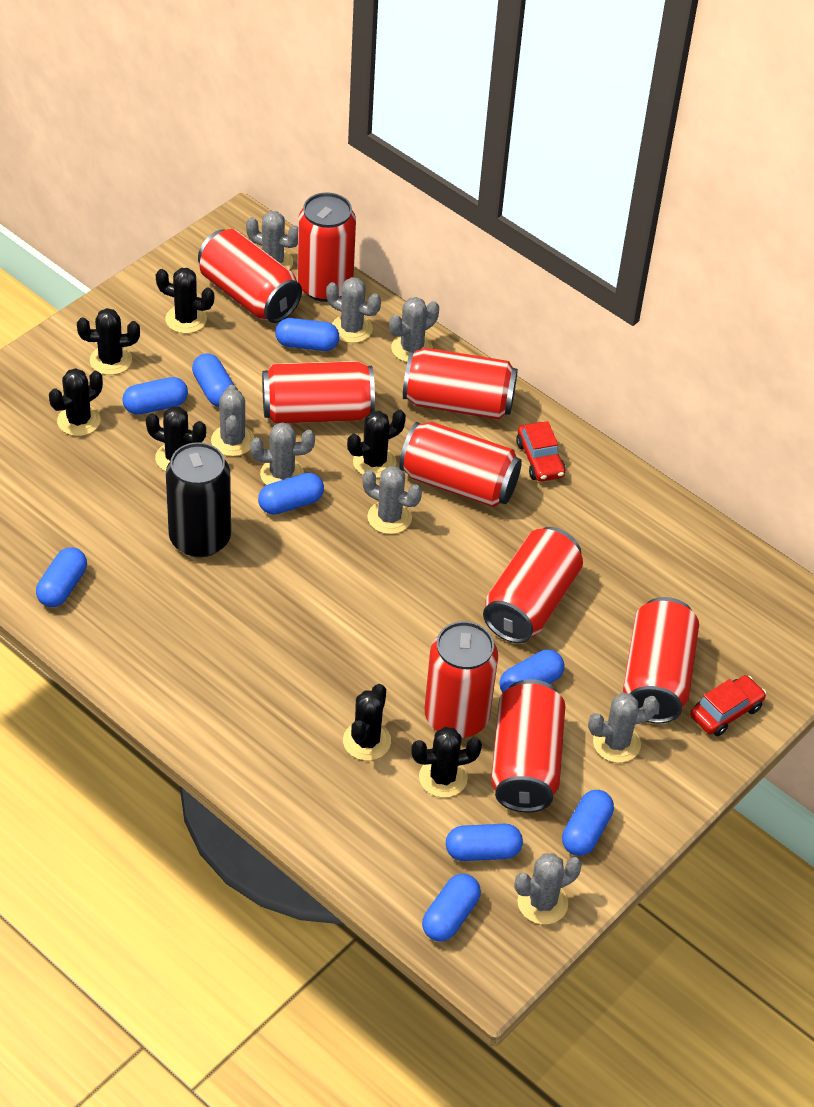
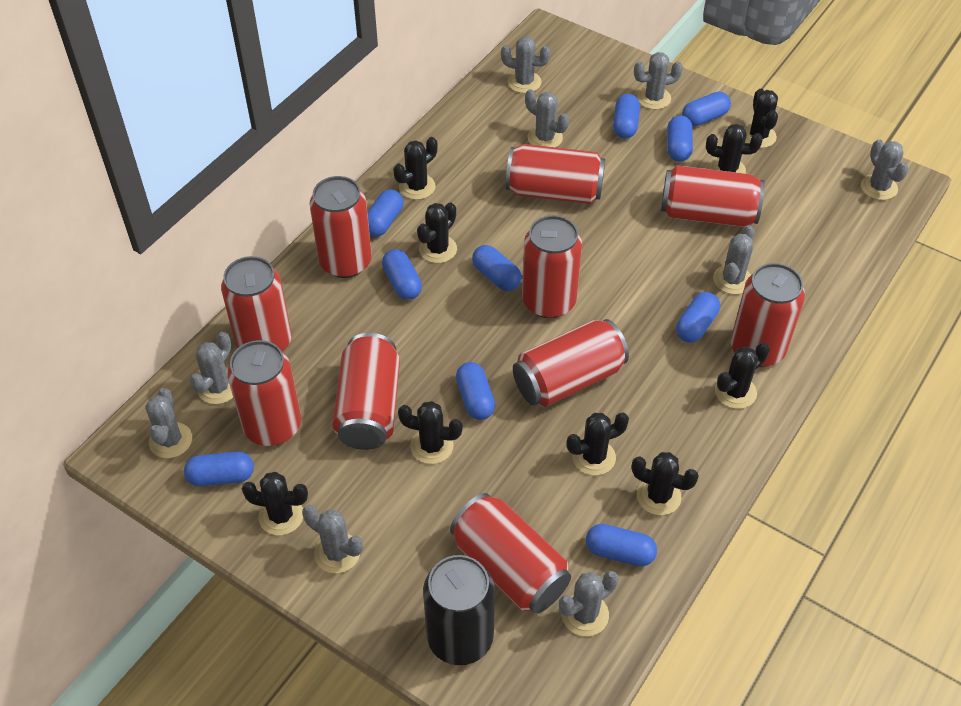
black cactus: 7 -> 9
blue capsule: 9 -> 10
grey cactus: 8 -> 9
red can: 9 -> 10
red car: 2 -> 0

